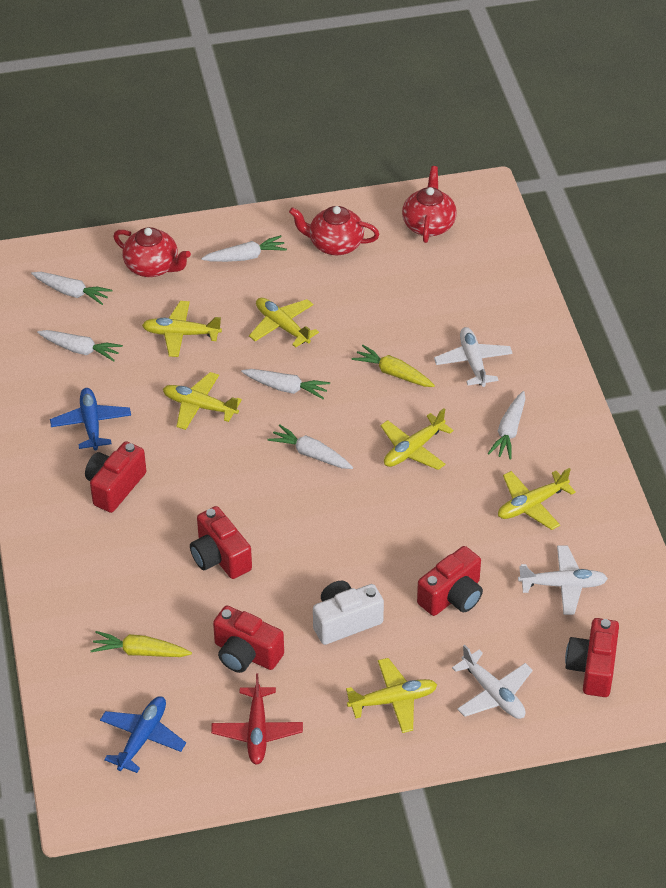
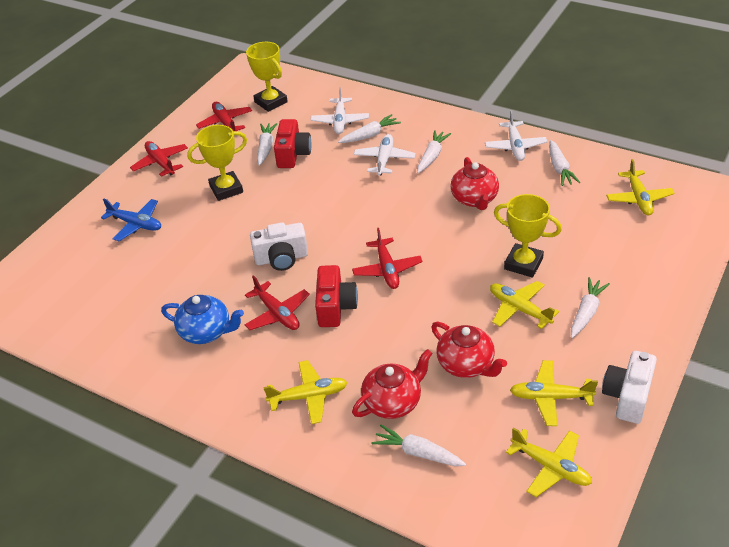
blue plane: 2 -> 1
blue teapot: 0 -> 1
red camera: 5 -> 2
red plane: 1 -> 4
white camera: 1 -> 2
yellow carrot: 2 -> 0
yellow plane: 6 -> 5
yellow trophy: 0 -> 3

